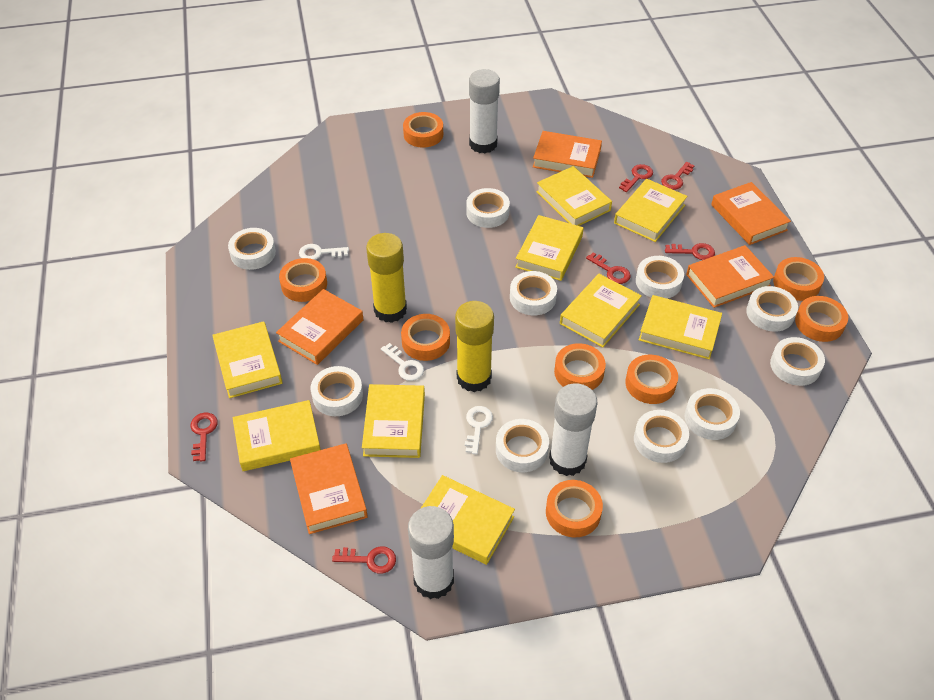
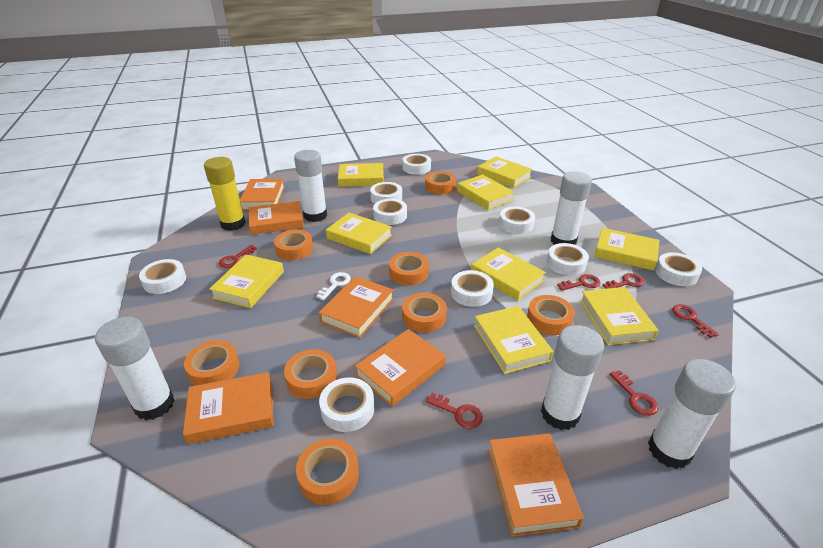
orange book: 5 -> 6
white glue stick: 3 -> 5
white key: 3 -> 1
white tape: 10 -> 9
yellow glue stick: 2 -> 1

